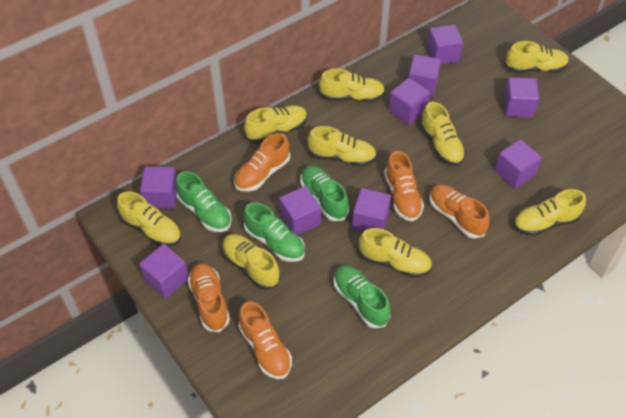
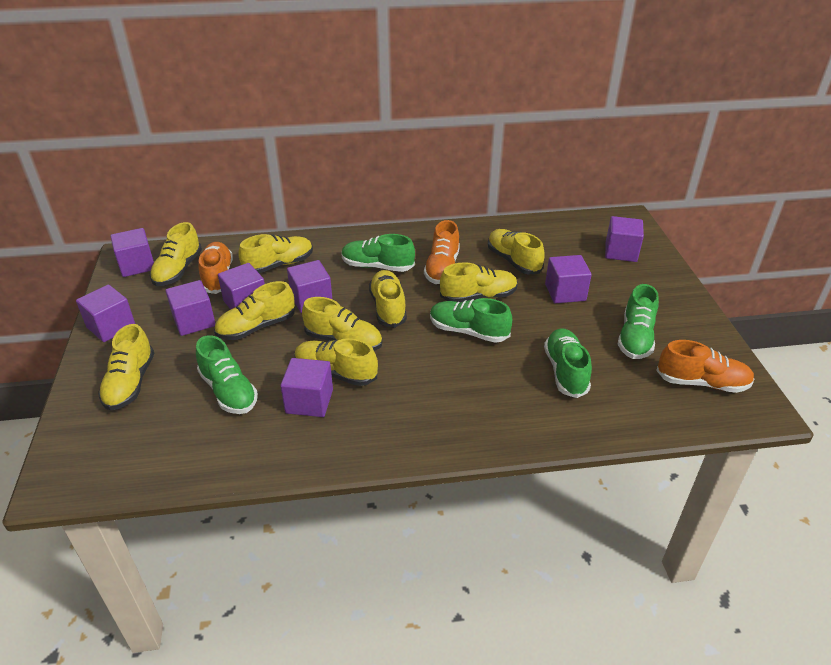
green shoe: 4 -> 5
orange shoe: 5 -> 3
purple cube: 9 -> 8

